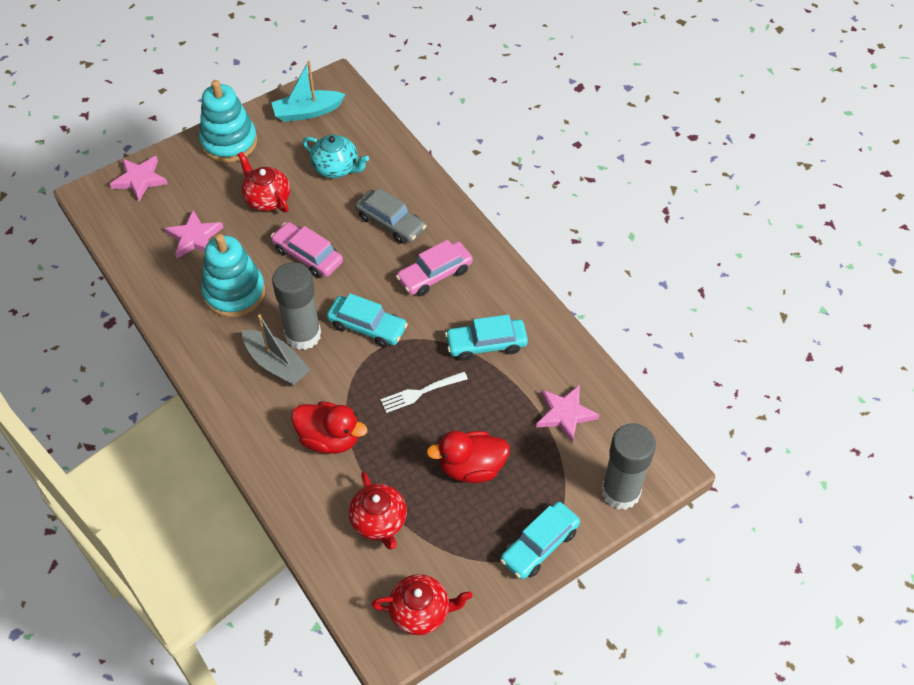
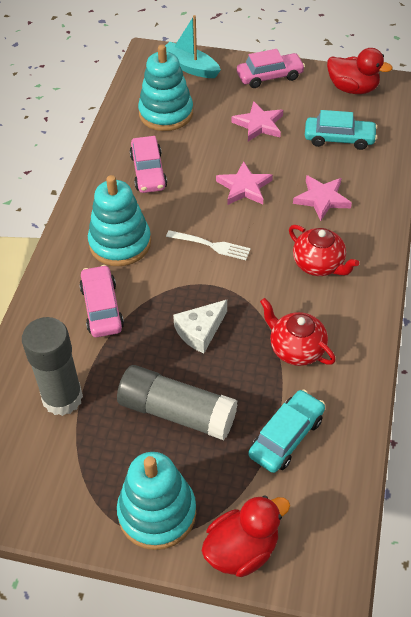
grey boat: 1 -> 0
grey car: 1 -> 0
pink car: 2 -> 3
red teapot: 3 -> 2
turquoise car: 3 -> 2
turquoise stacking toy: 2 -> 3
turquoise teapot: 1 -> 0
white cheese: 0 -> 1

